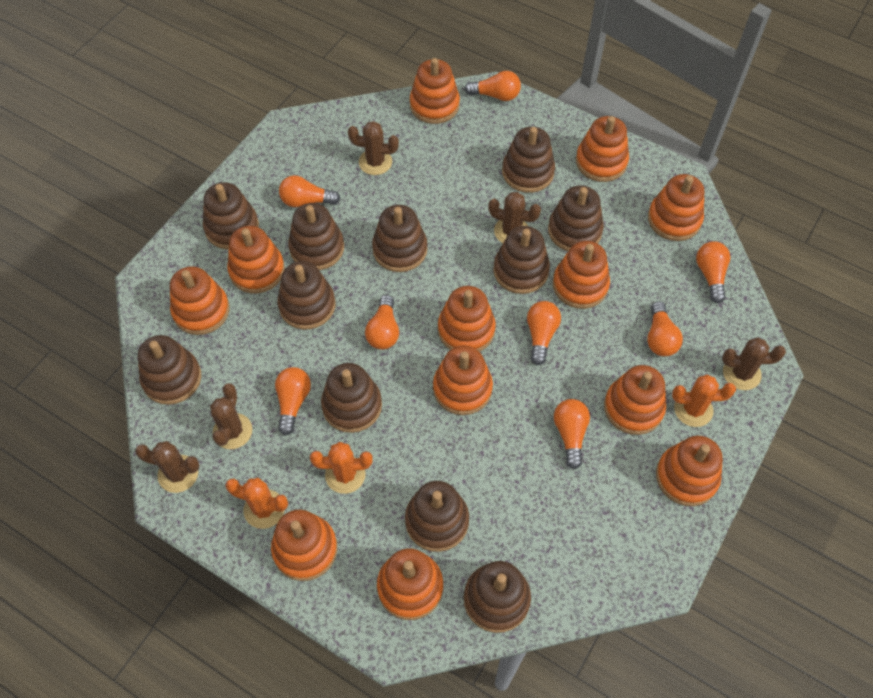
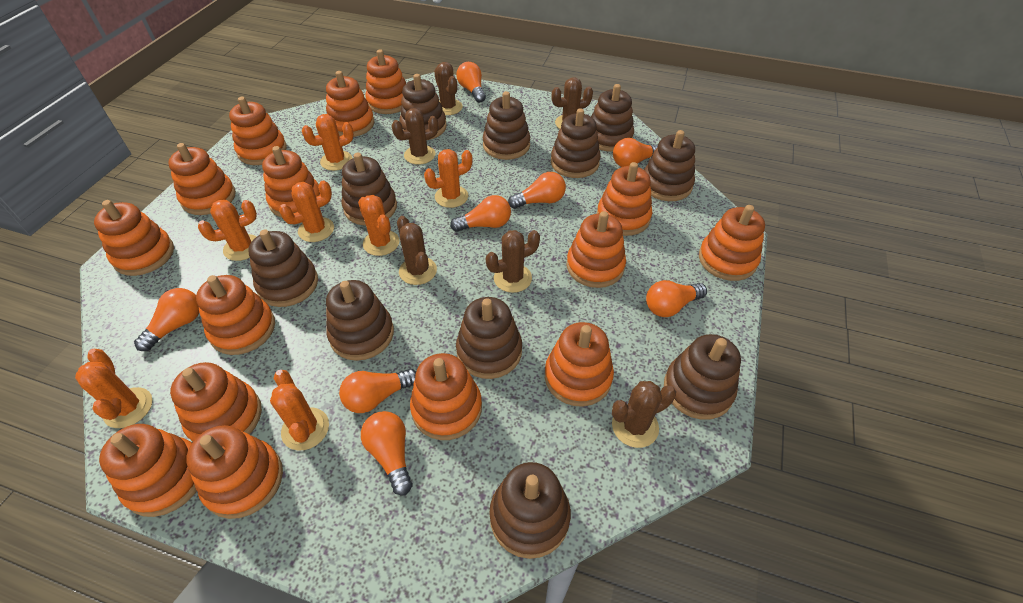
brown cactus: 5 -> 6
orange cactus: 3 -> 7
orange stacking toy: 12 -> 15

